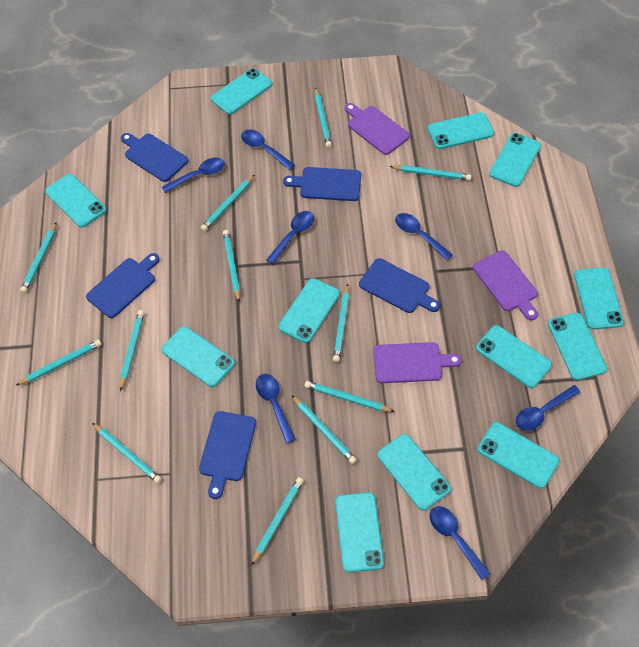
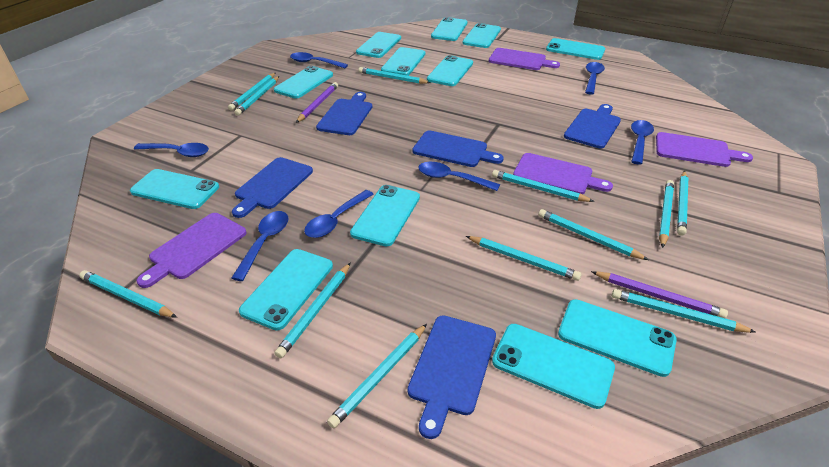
purple cutting board: 3 -> 4
purple pencil: 0 -> 2

